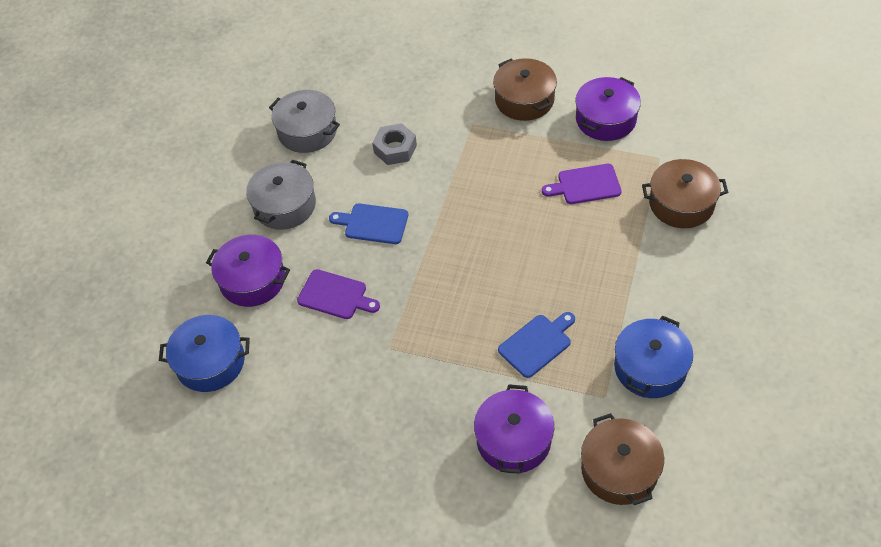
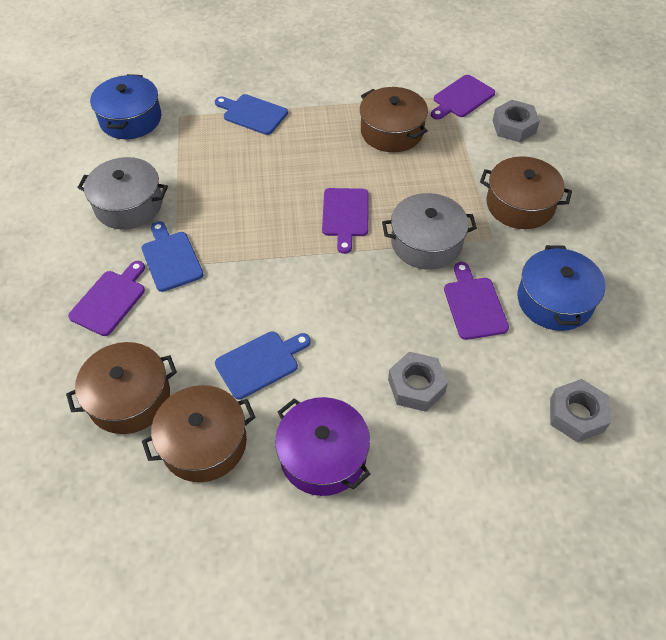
blue cutting board: 2 -> 3
brown pot: 3 -> 4
grey nut: 1 -> 3
purple cutting board: 2 -> 4
purple pot: 3 -> 1

